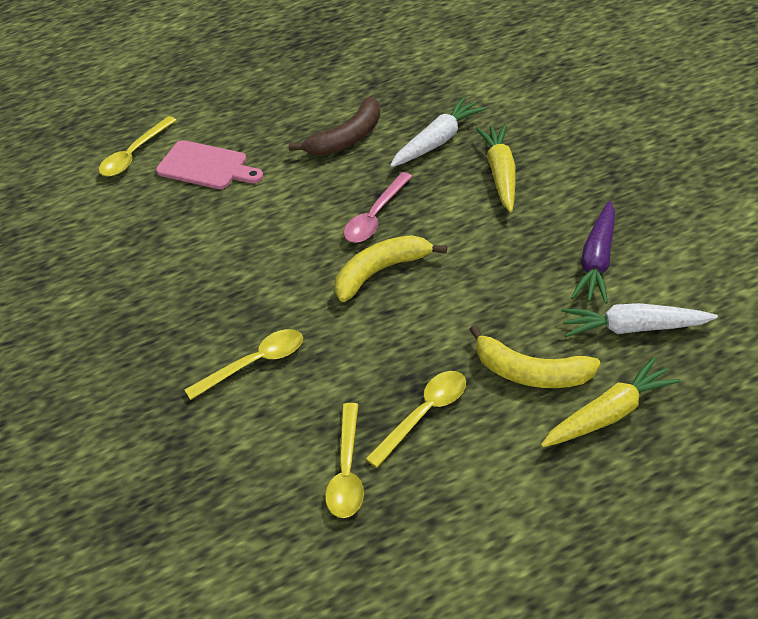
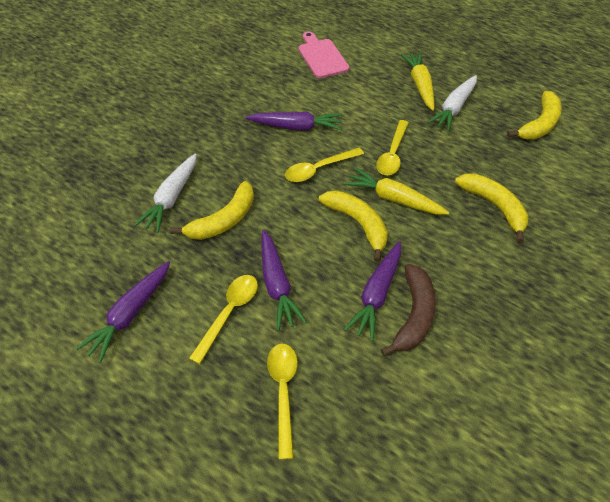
pink spoon: 1 -> 0
purple carrot: 1 -> 4
yellow banana: 2 -> 4

